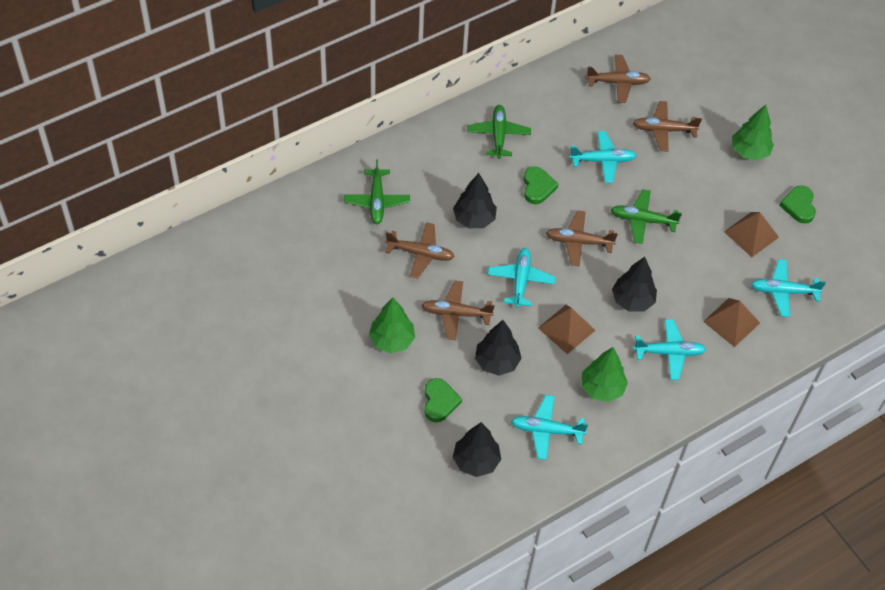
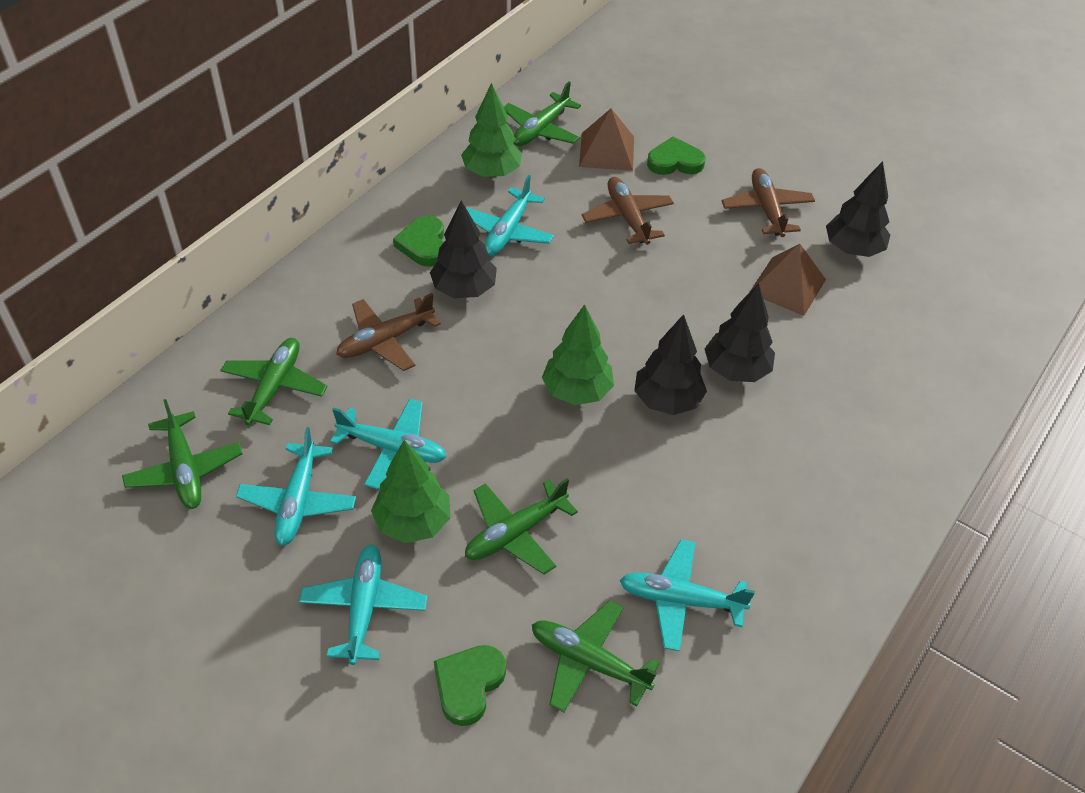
brown plane: 5 -> 3
brown pyramid: 3 -> 2
green plane: 3 -> 5

